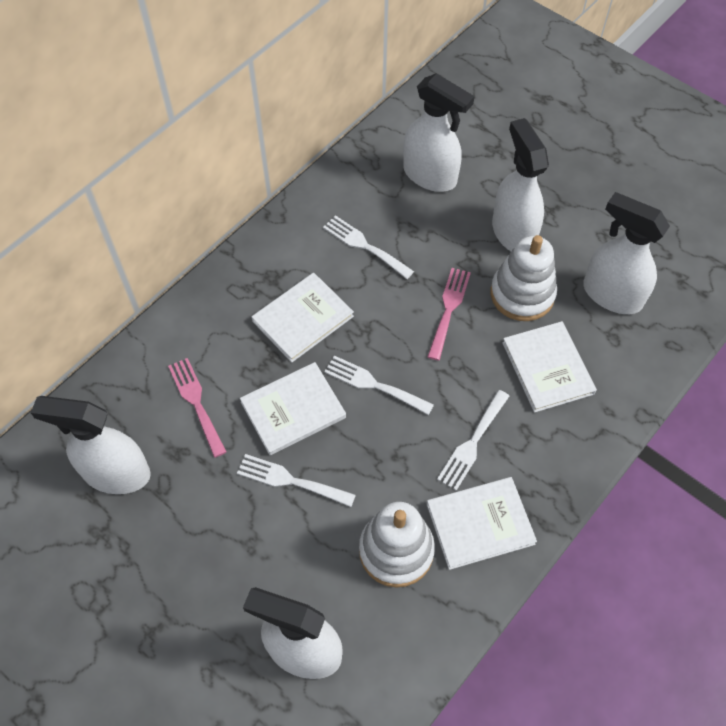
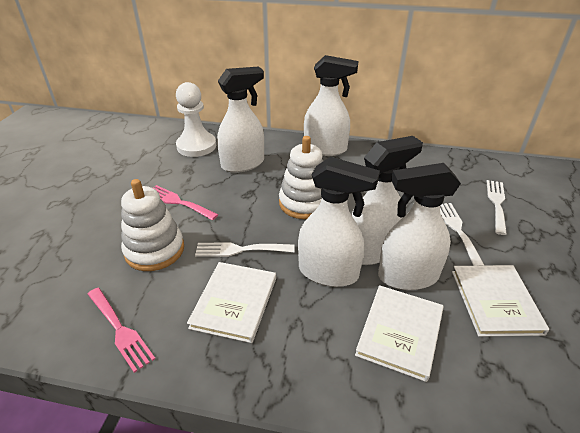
white book: 4 -> 3
white fork: 4 -> 3
white pawn: 0 -> 1

